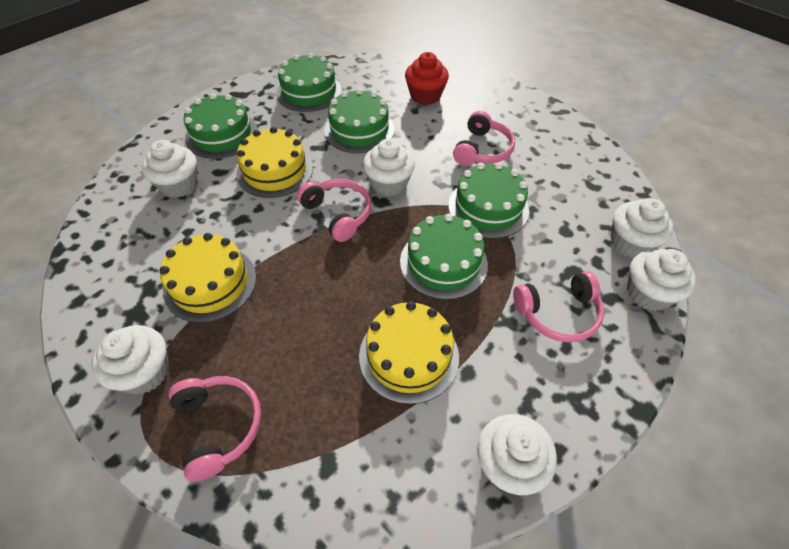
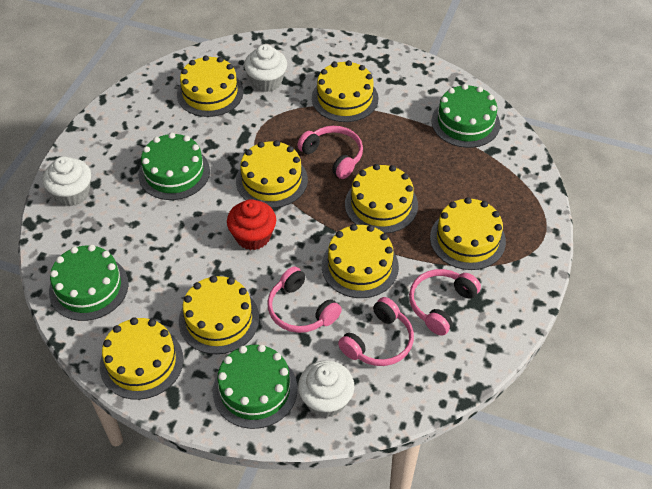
green cake: 5 -> 4
white cupcake: 6 -> 3
yellow cake: 3 -> 8

